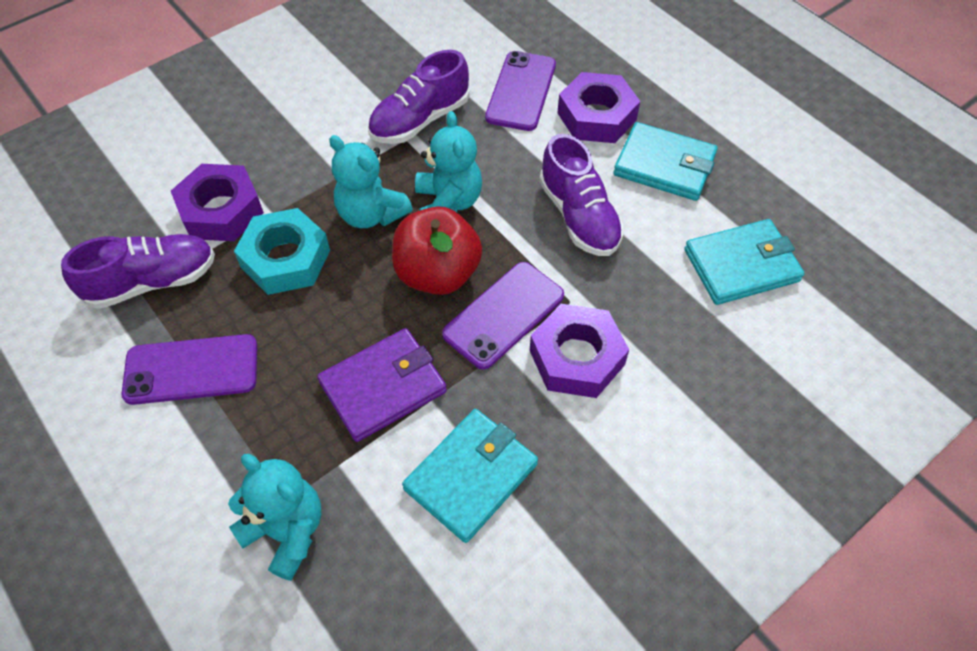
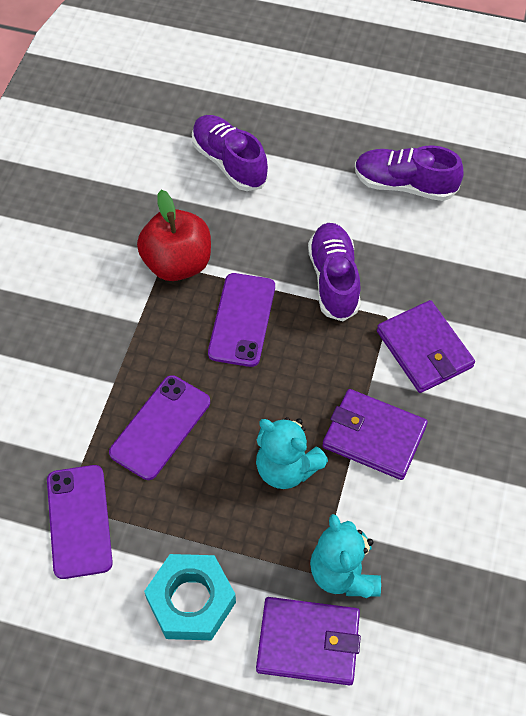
purple nut: 3 -> 0
purple wallet: 1 -> 3
turquoise teddy bear: 3 -> 2
turquoise wallet: 3 -> 0

